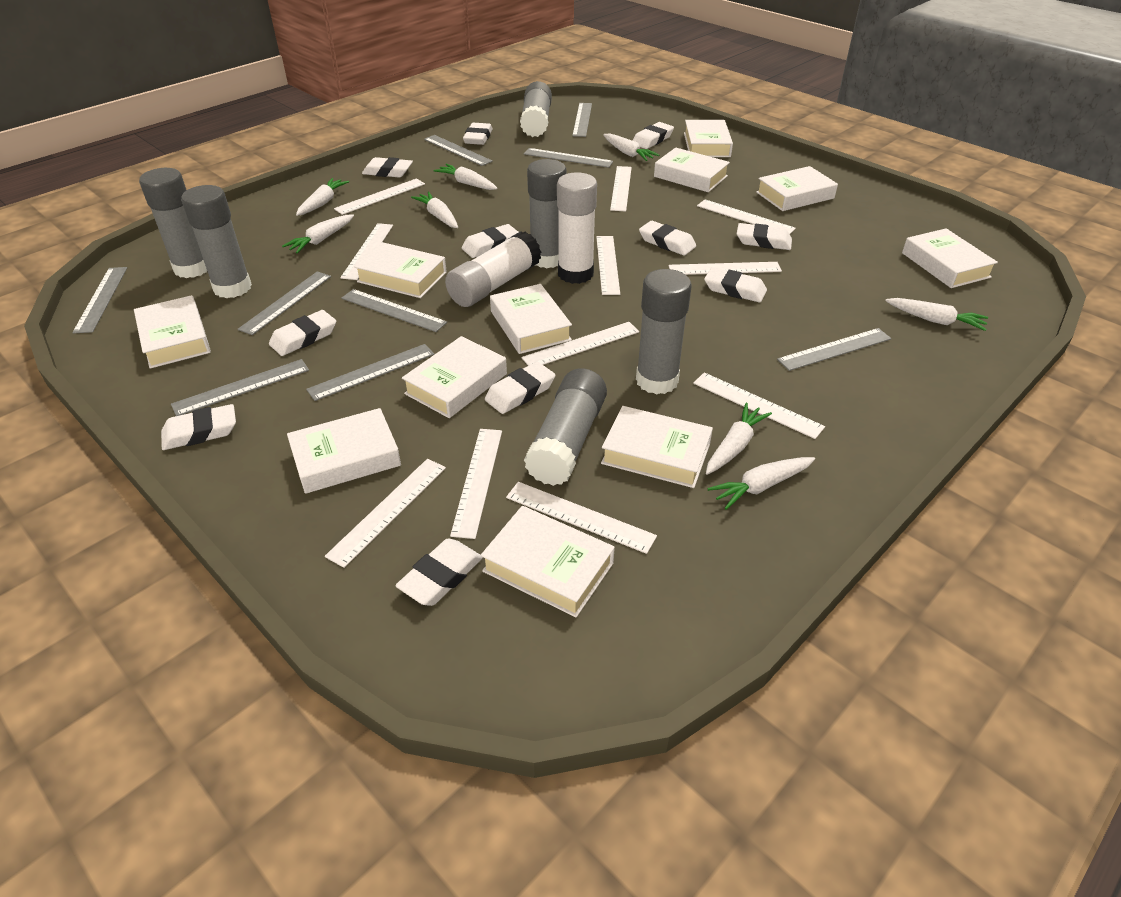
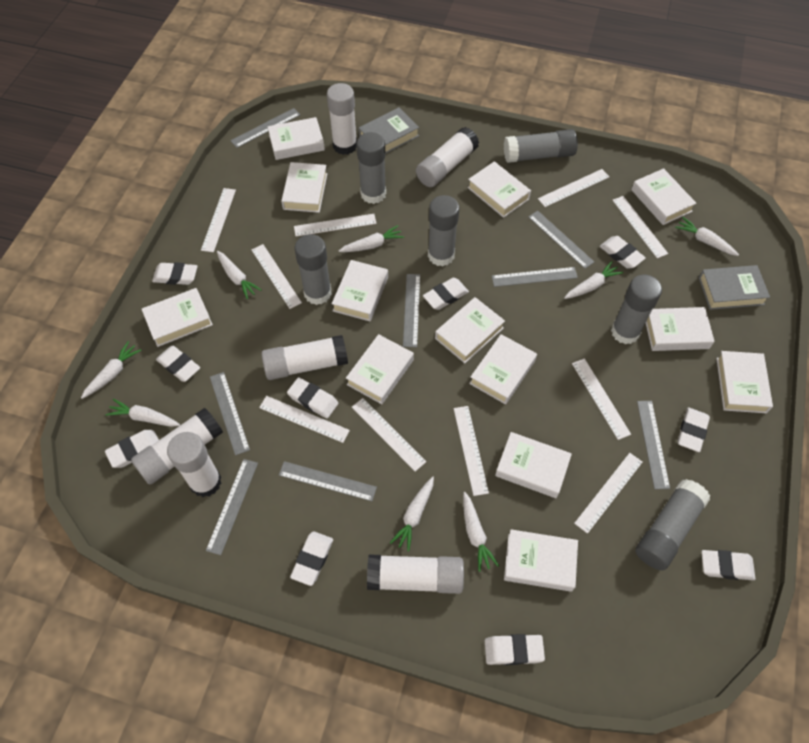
grey book: 0 -> 2
grey ruler: 9 -> 8
white book: 11 -> 13
white eraser: 11 -> 10
white glue stick: 2 -> 6
white ruler: 11 -> 10

